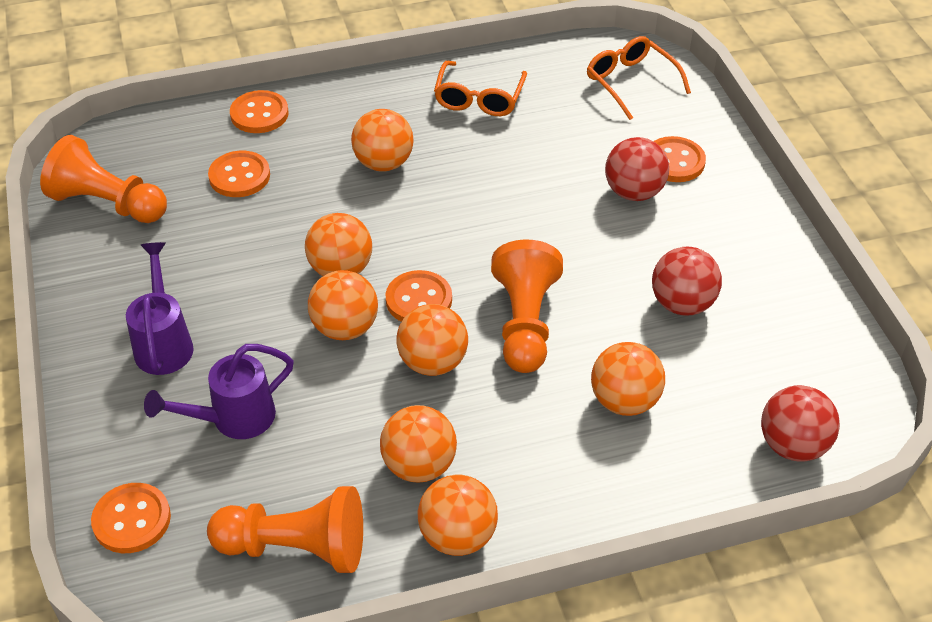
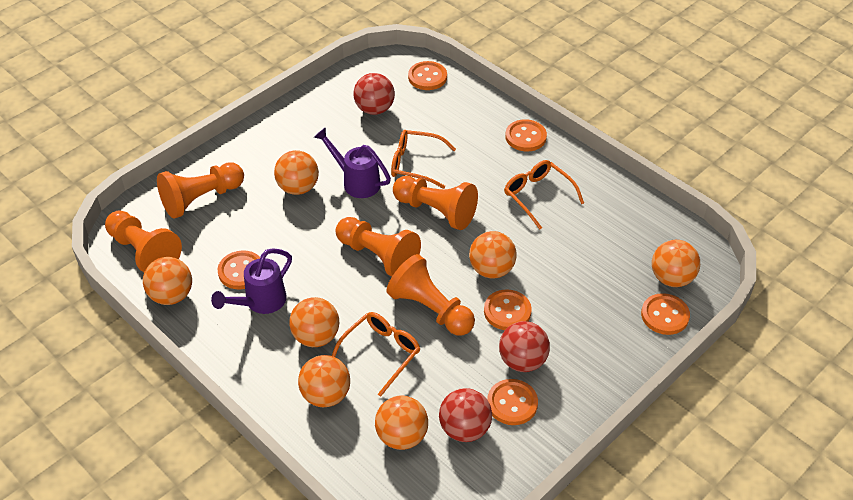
orange button: 5 -> 6
orange glasses: 2 -> 3
orange pawn: 3 -> 5

